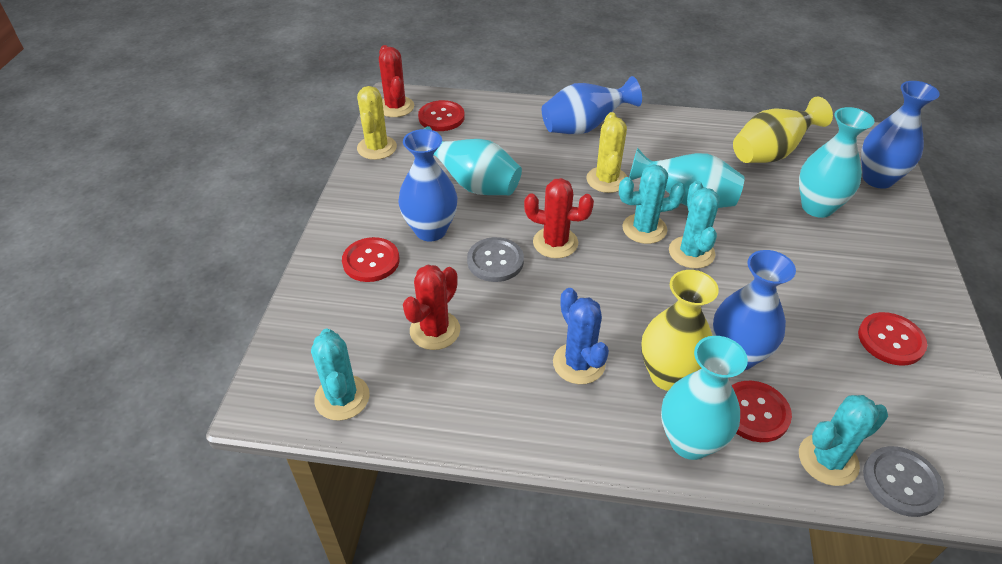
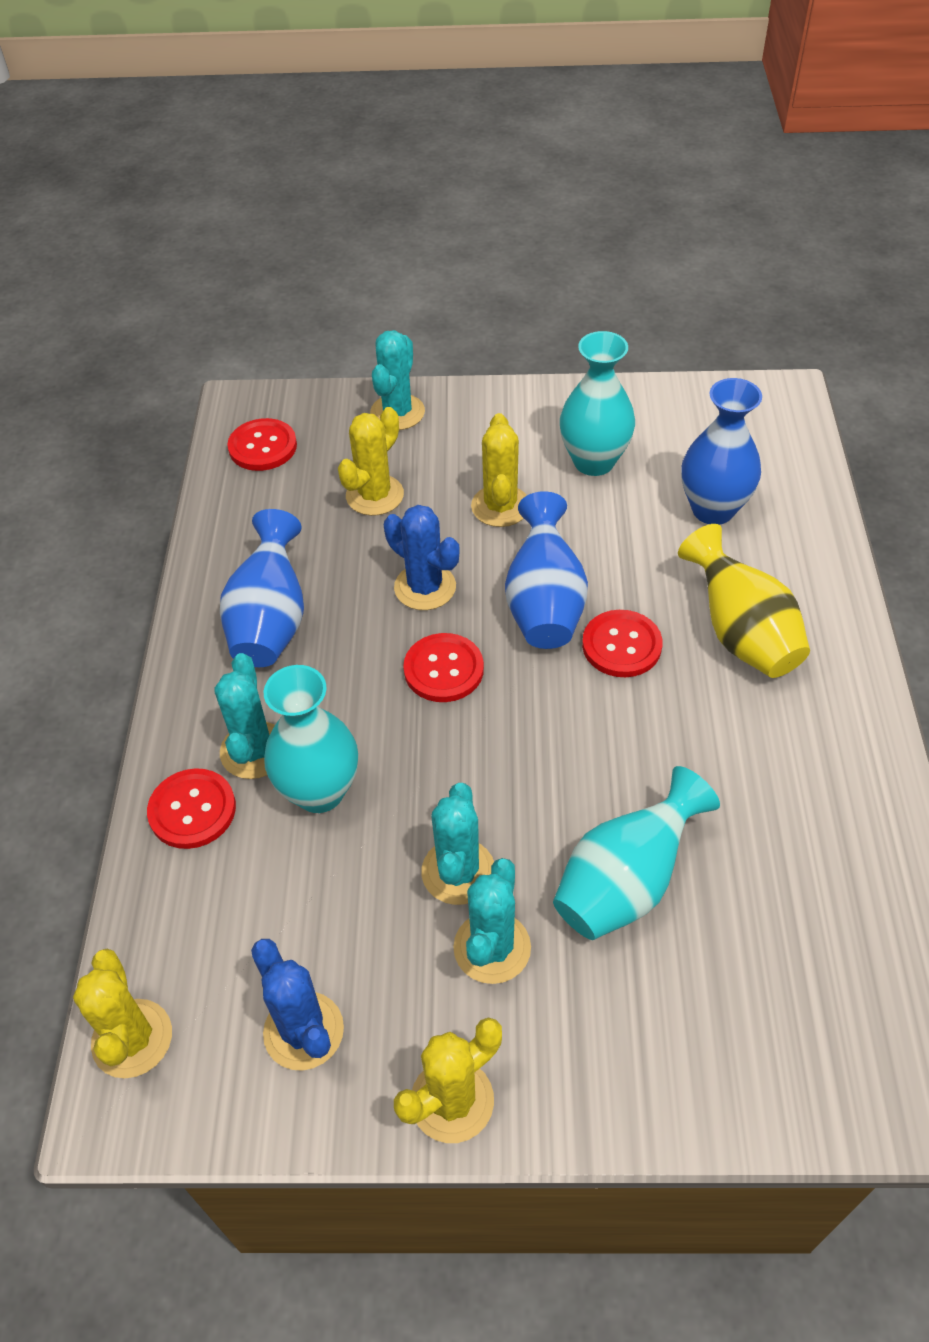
blue cactus: 1 -> 2
blue vase: 4 -> 3
grey button: 2 -> 0
red cactus: 3 -> 0
turquoise vase: 4 -> 3
yellow cactus: 2 -> 4
yellow vase: 2 -> 1

